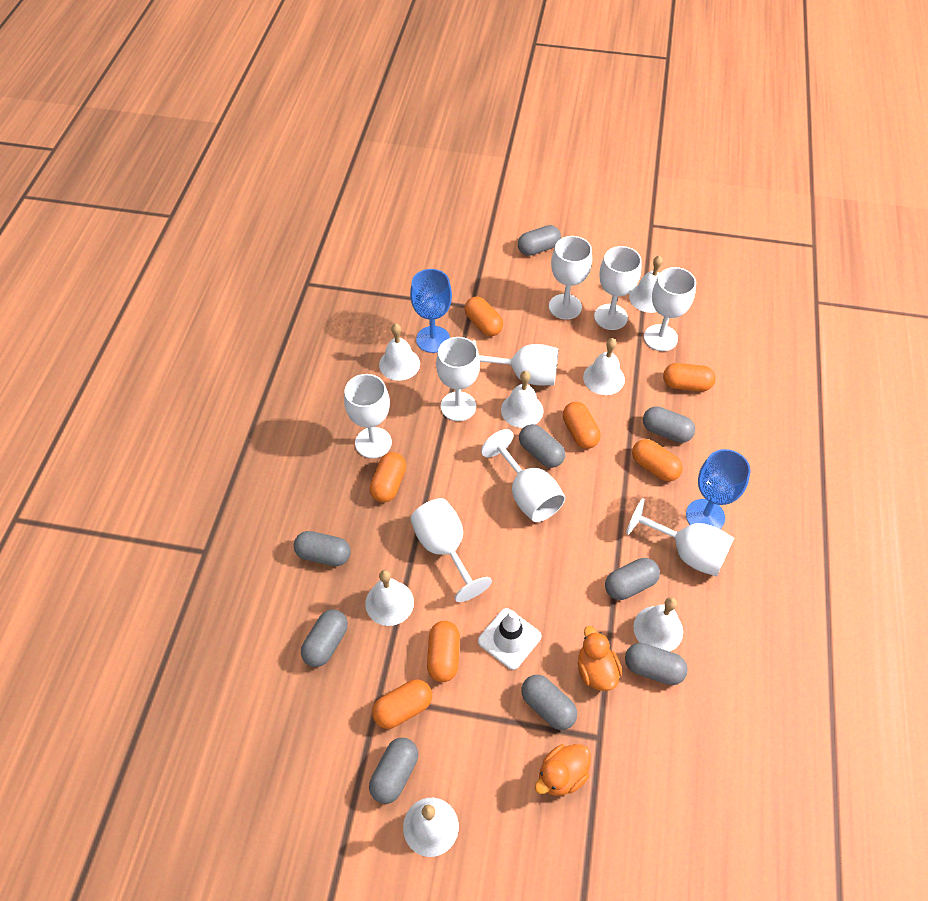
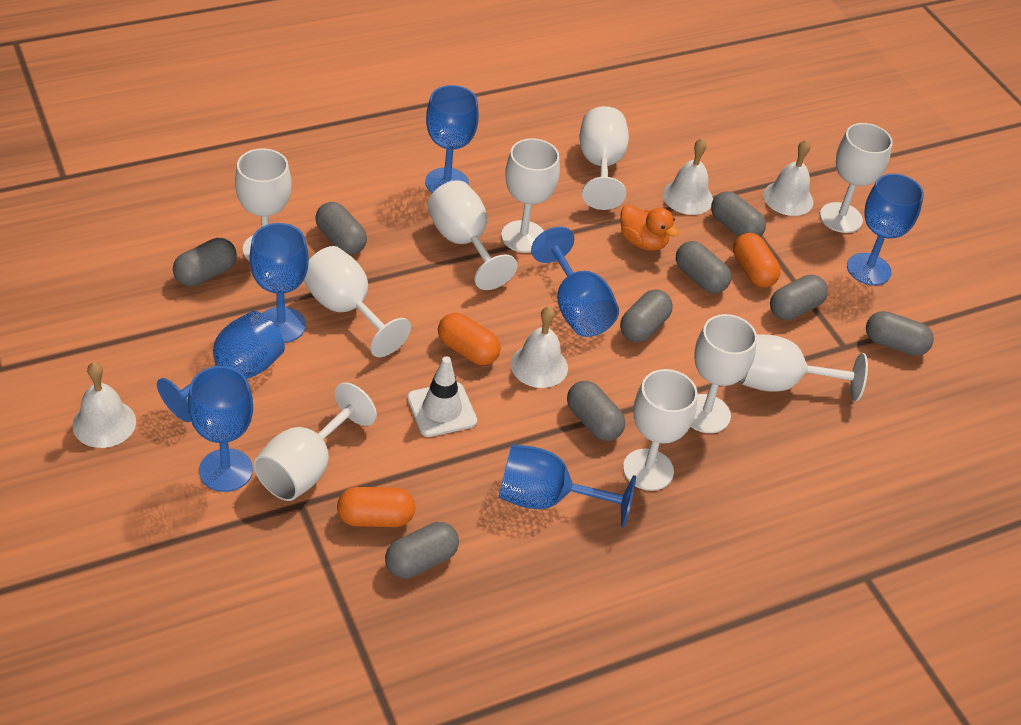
blue goblet: 2 -> 7
orange capsule: 7 -> 3
orange duck: 2 -> 1
white bell: 7 -> 4
white goblet: 9 -> 10

